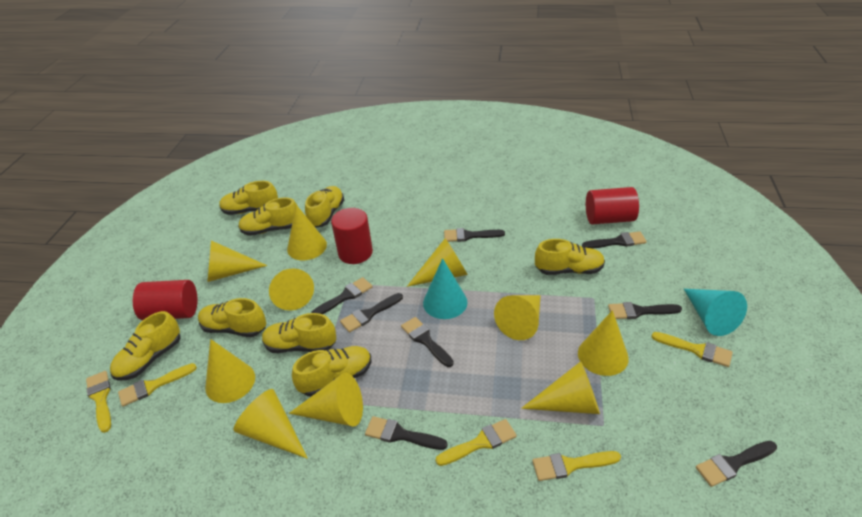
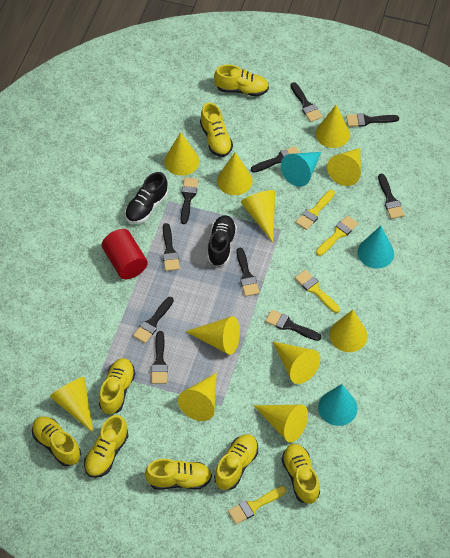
black brush: 8 -> 10
black shoe: 0 -> 2
red cylinder: 3 -> 1
turquoise cone: 2 -> 3
yellow brush: 5 -> 4
yellow cone: 10 -> 11

